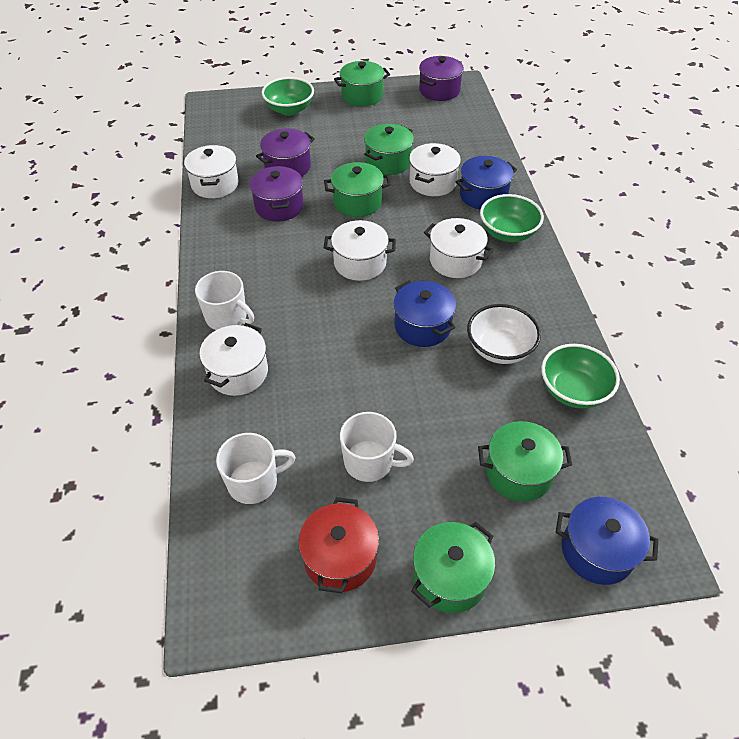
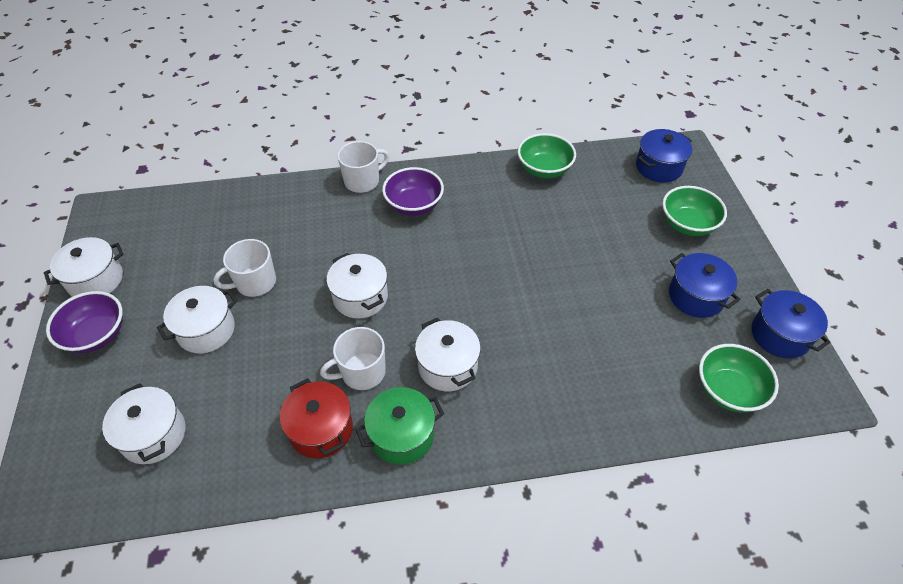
green pot: 5 -> 1
purple bowl: 0 -> 2
purple pot: 3 -> 0
white bowl: 1 -> 0

